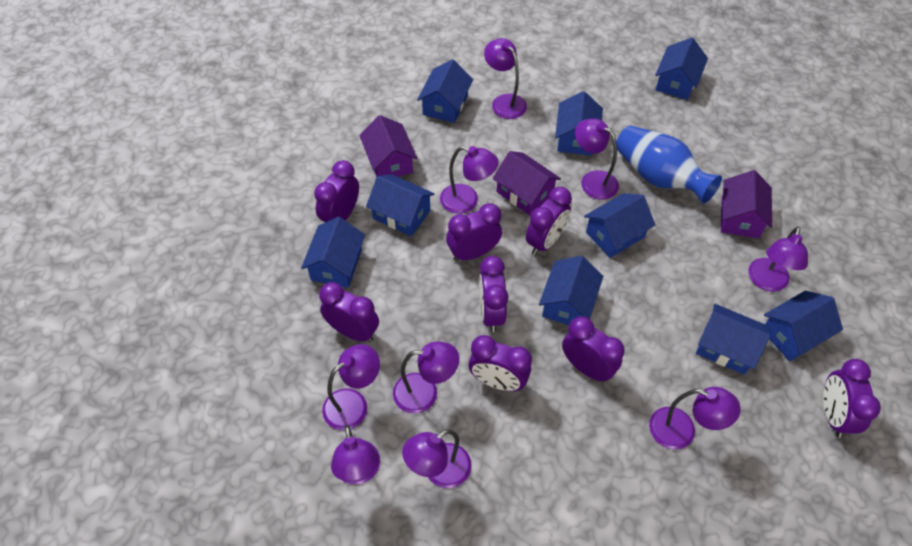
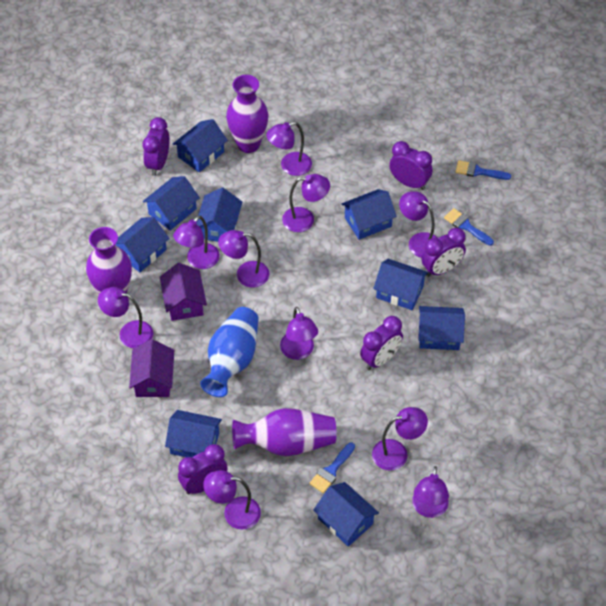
blue brush: 0 -> 3
purple clock: 8 -> 5
purple house: 3 -> 2
purple lamp: 9 -> 10
purple vase: 0 -> 3

